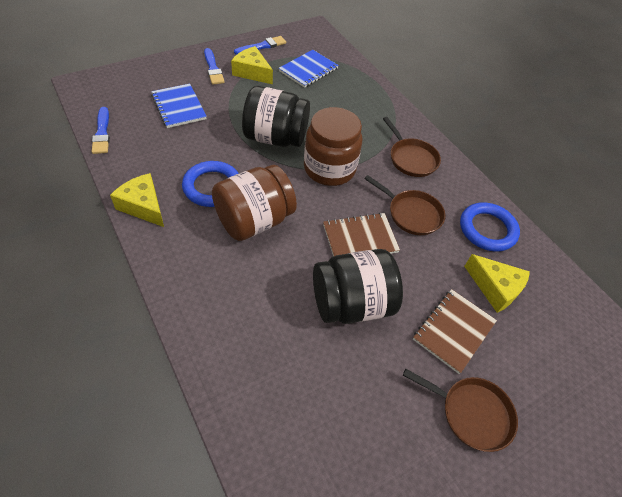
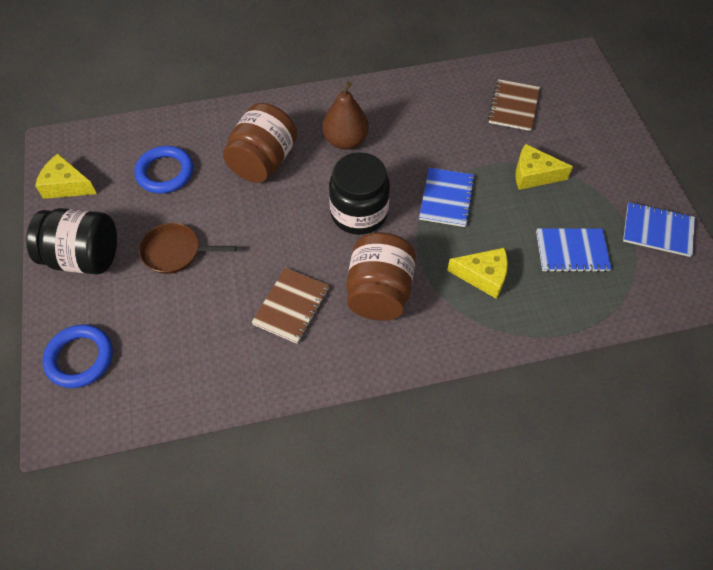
blue brush: 3 -> 0
blue notebook: 2 -> 3
brown pan: 3 -> 1
brown pear: 0 -> 1

